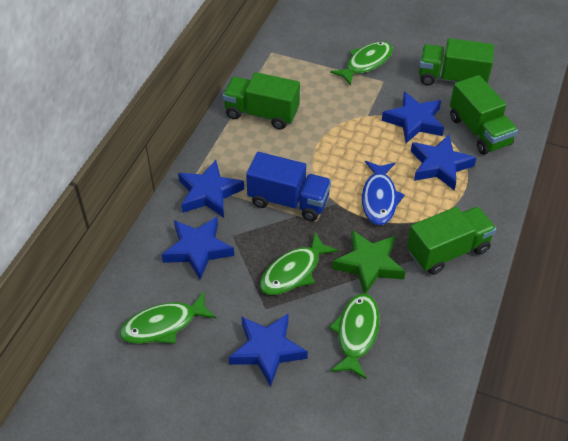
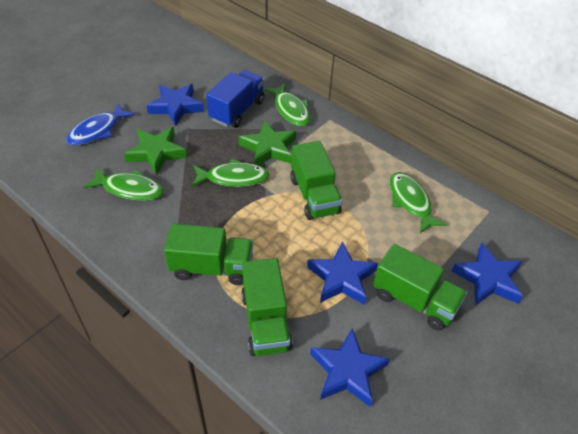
blue star: 5 -> 4
green star: 1 -> 2

